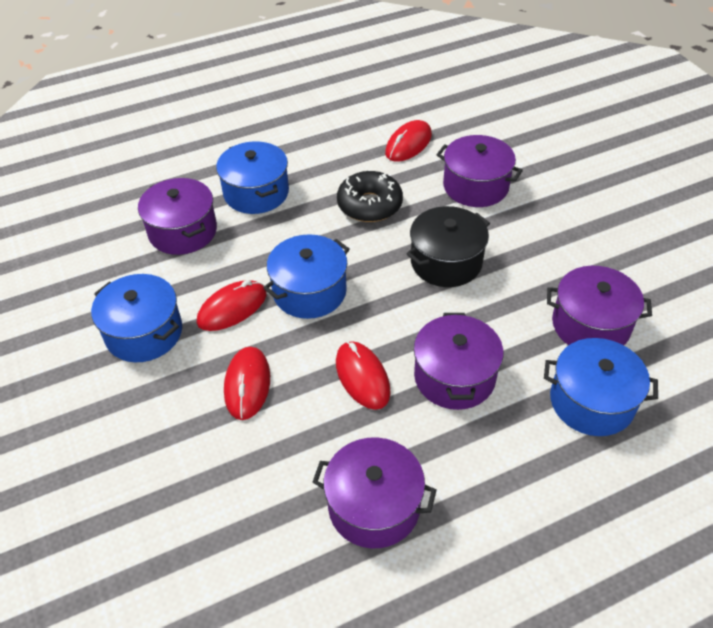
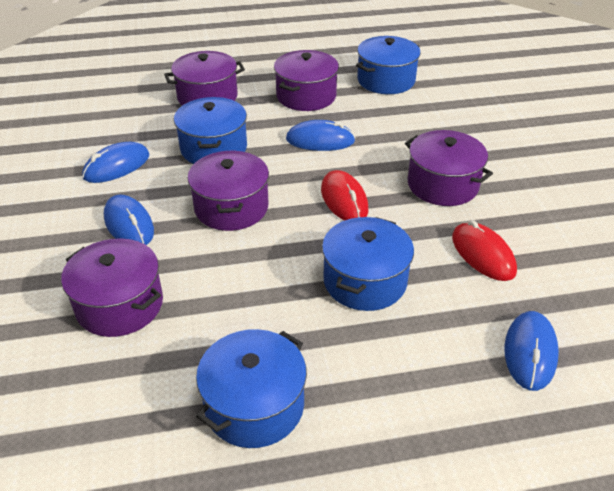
black donut: 1 -> 0
black pot: 1 -> 0
blue mouse: 0 -> 4
red mouse: 4 -> 2

